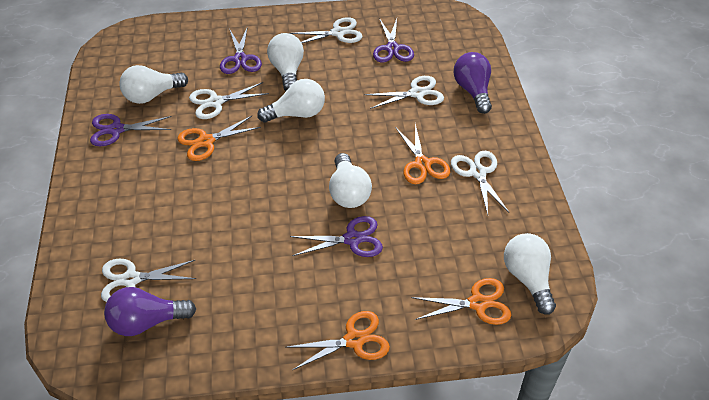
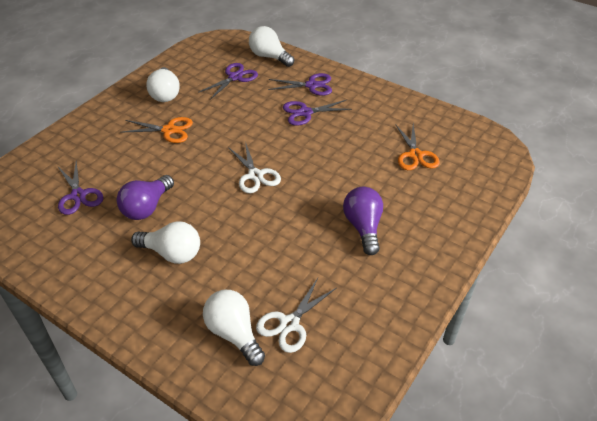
orange scissors: 4 -> 2
white light bulb: 5 -> 4
white scissors: 5 -> 2

